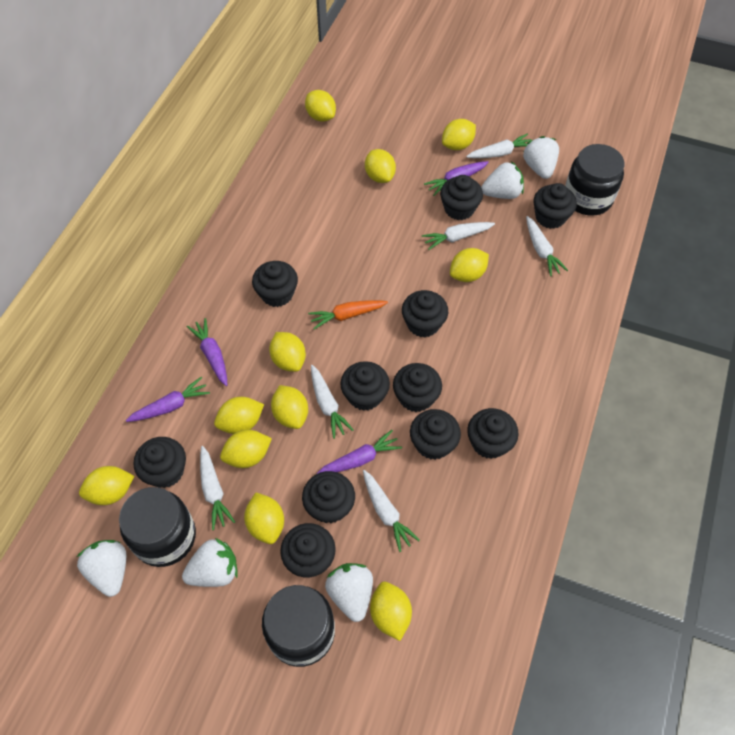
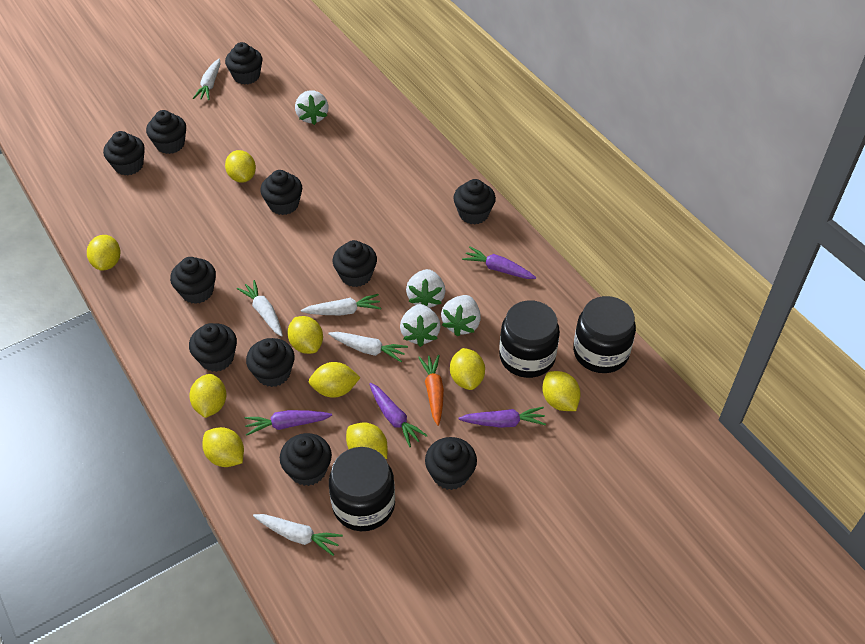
white carrot: 6 -> 5
white strawberry: 5 -> 4
yellow lemon: 11 -> 9

